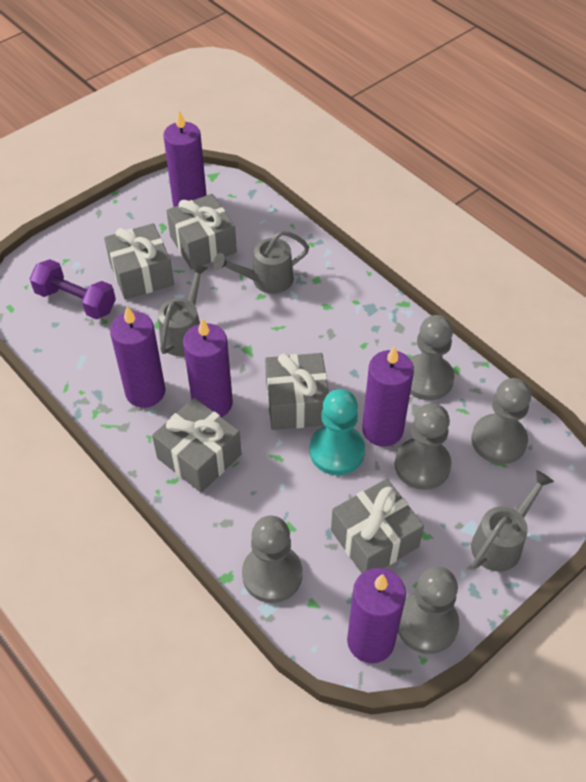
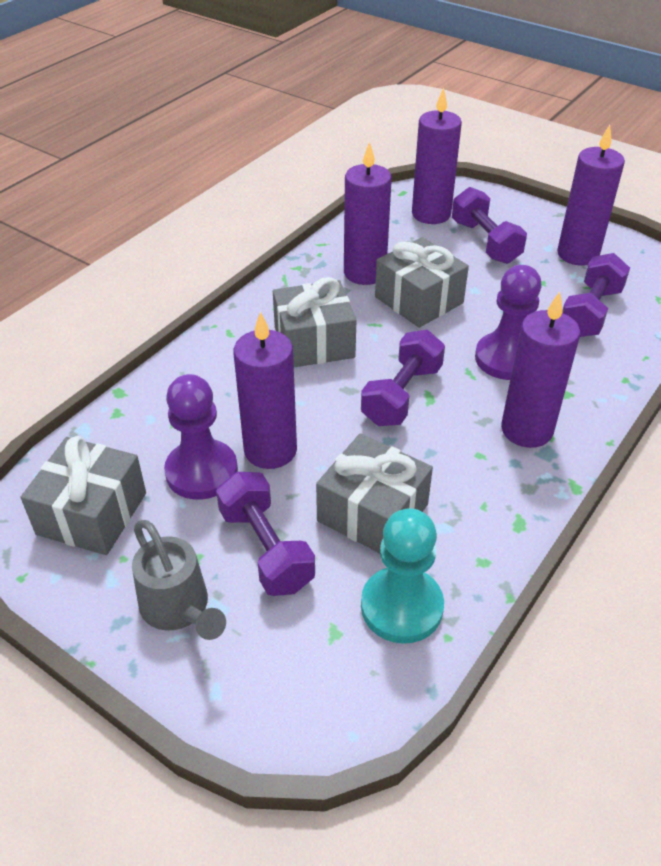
grey gift: 5 -> 4
grey pawn: 5 -> 0
grey watering can: 3 -> 1
purple dumbbell: 1 -> 4
purple pawn: 0 -> 2

